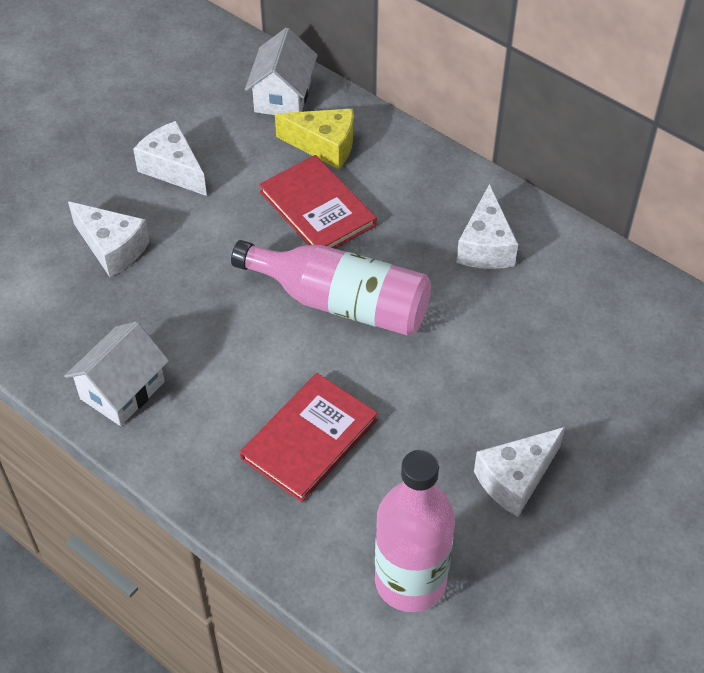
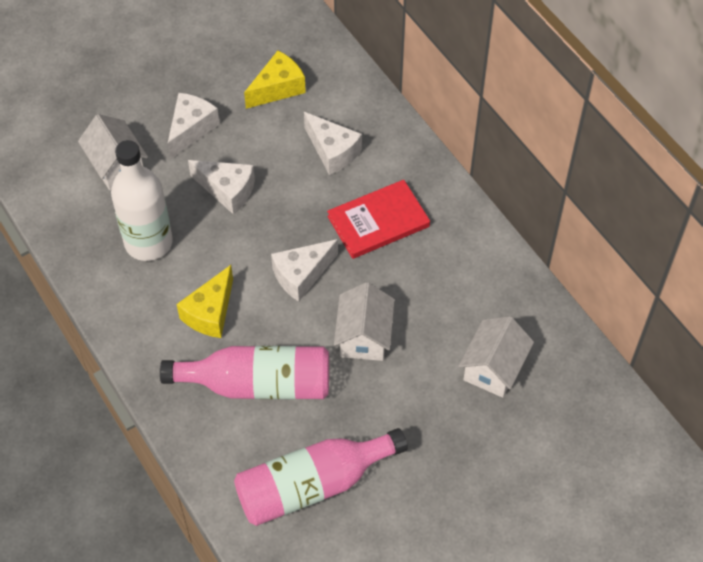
red book: 2 -> 1
white bottle: 0 -> 1
white house: 2 -> 3
yellow cheese: 1 -> 2

